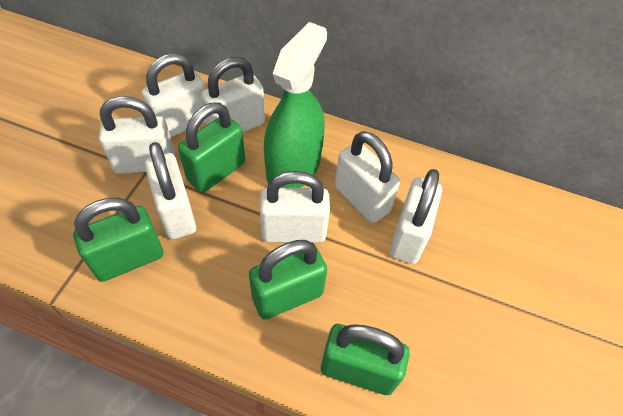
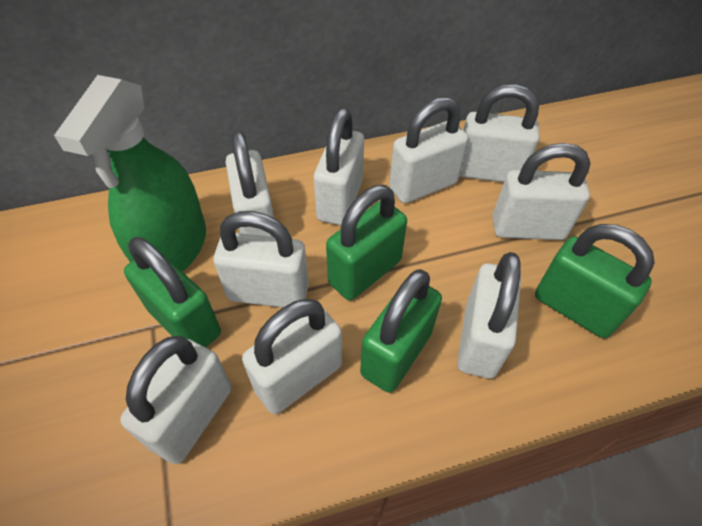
white padlock: 7 -> 9

